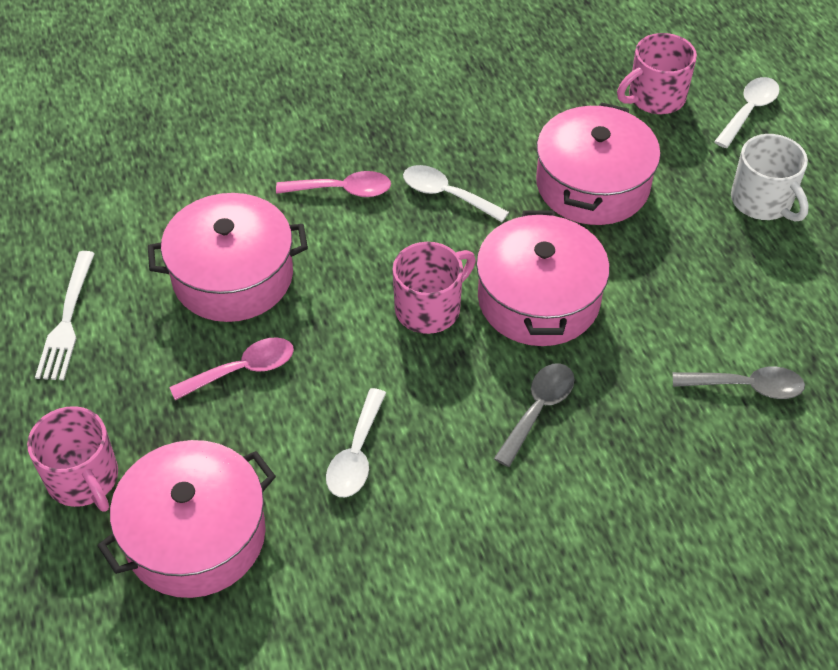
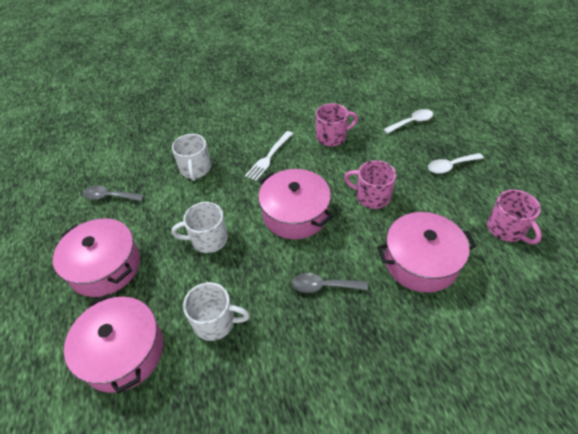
pink spoon: 2 -> 0
white mug: 1 -> 3
white spoon: 3 -> 2

